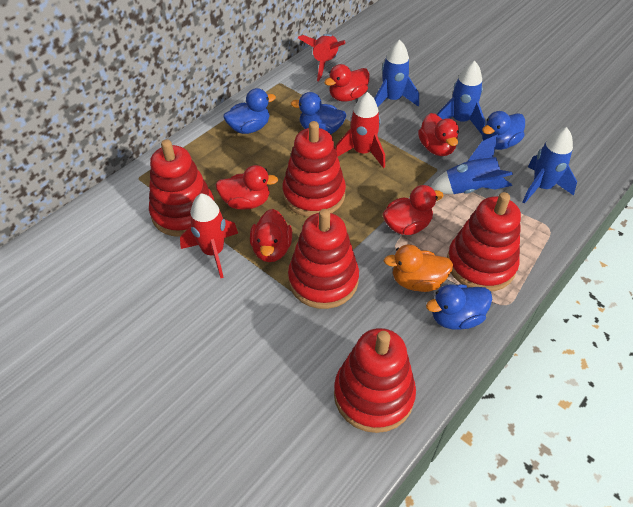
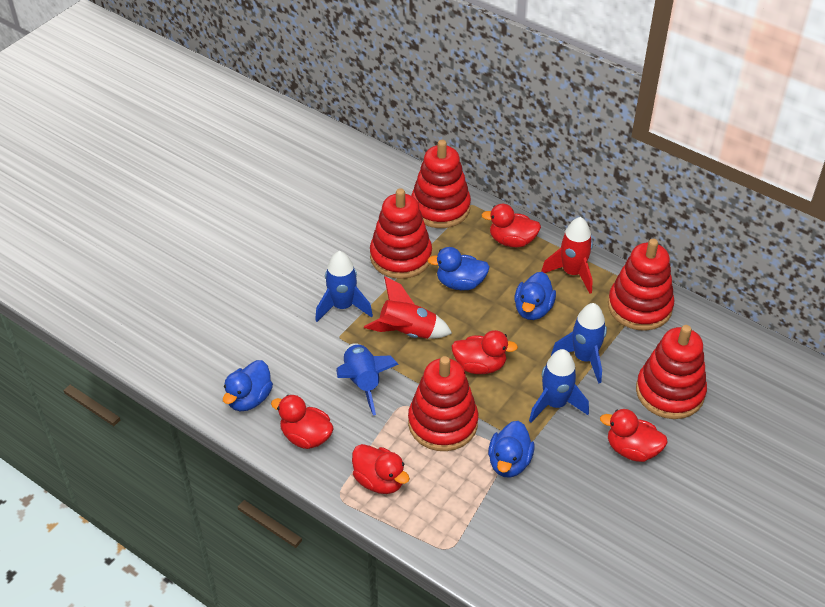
orange duck: 1 -> 0
red rocket: 3 -> 2

